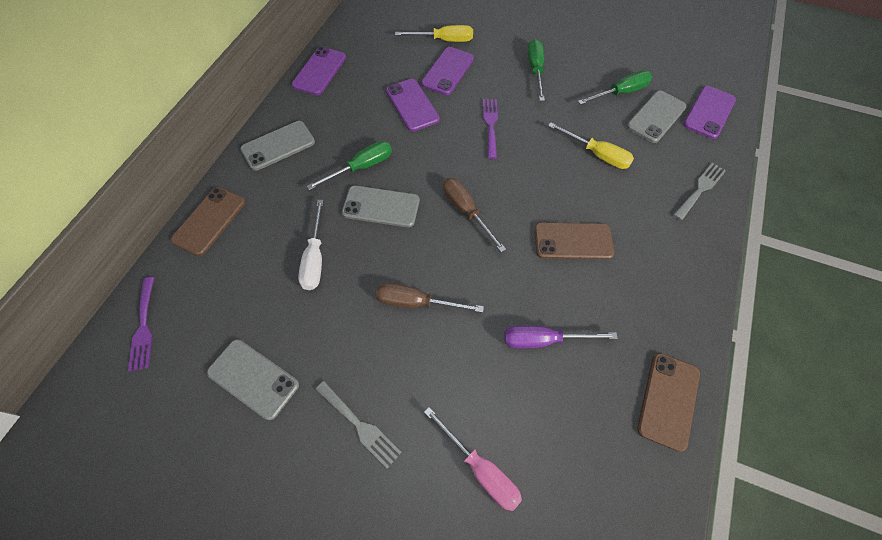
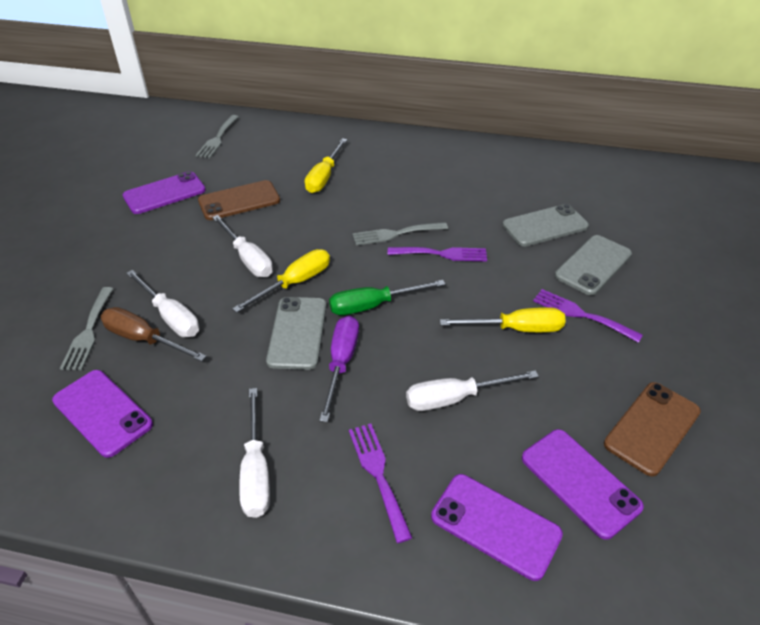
brown phone: 3 -> 2
brown screwdriver: 2 -> 1
green screwdriver: 3 -> 1
grey fork: 2 -> 3
grey phone: 4 -> 3
pink screwdriver: 1 -> 0
purple fork: 2 -> 3
white screwdriver: 1 -> 4
yellow screwdriver: 2 -> 3

